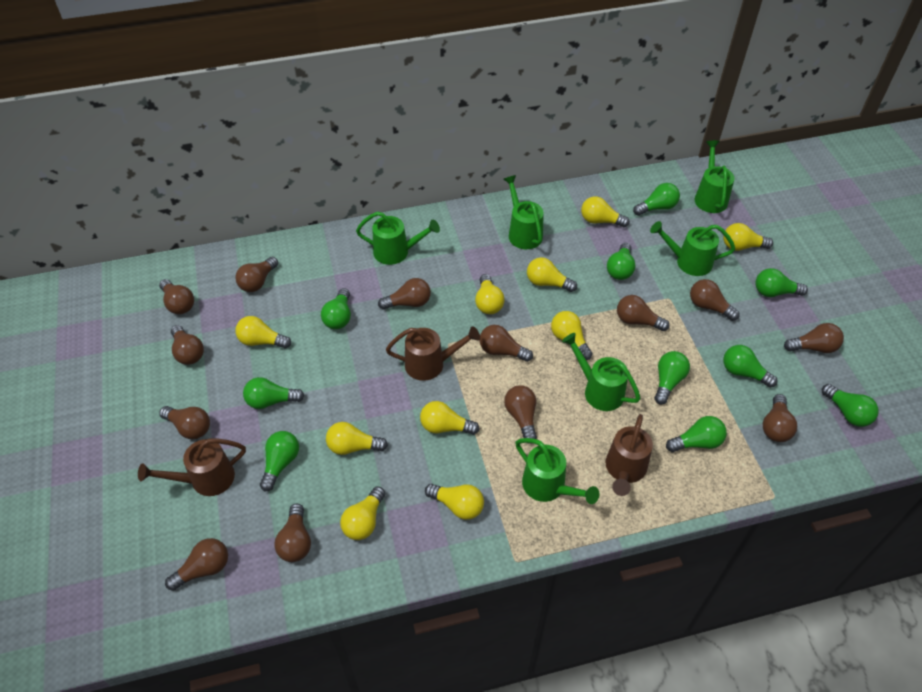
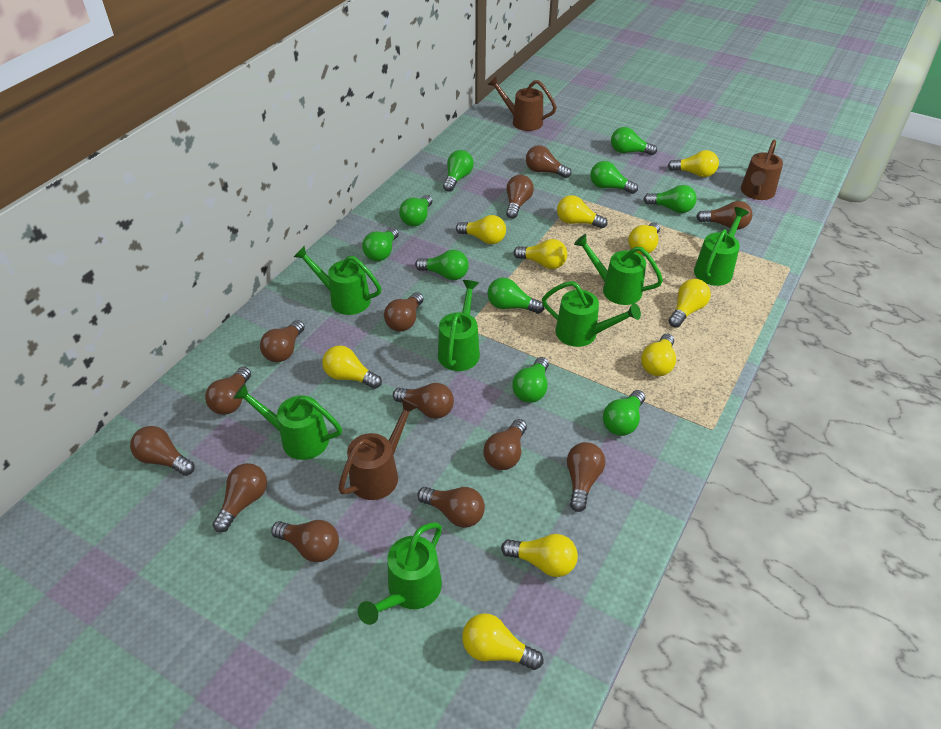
green watering can: 6 -> 7

